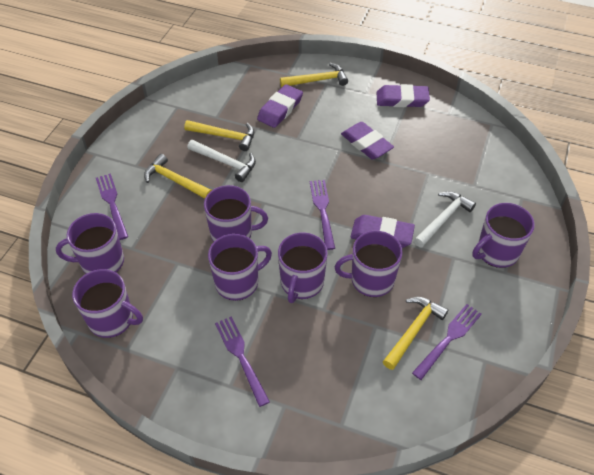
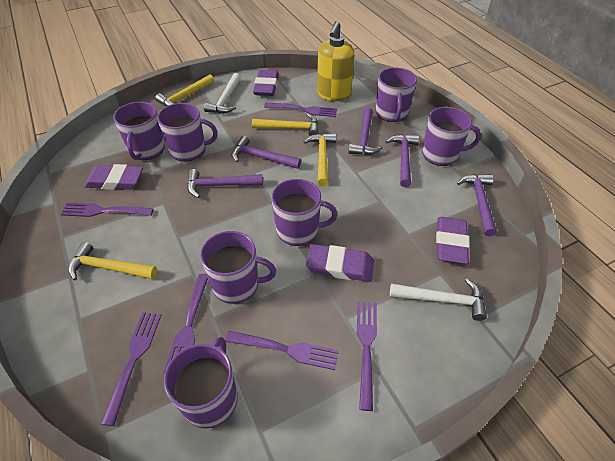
purple fork: 4 -> 6
purple hammer: 0 -> 5
yellow soap dispenser: 0 -> 1

